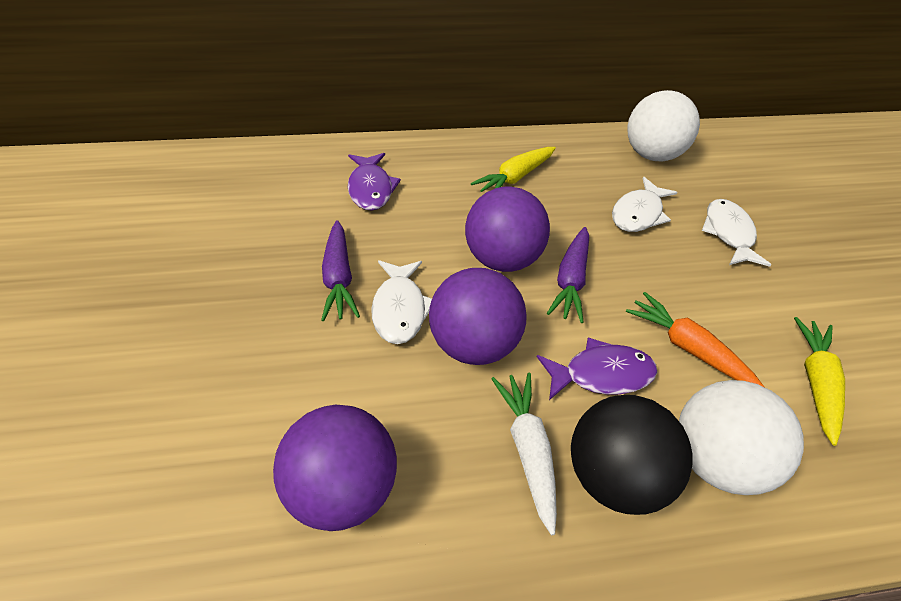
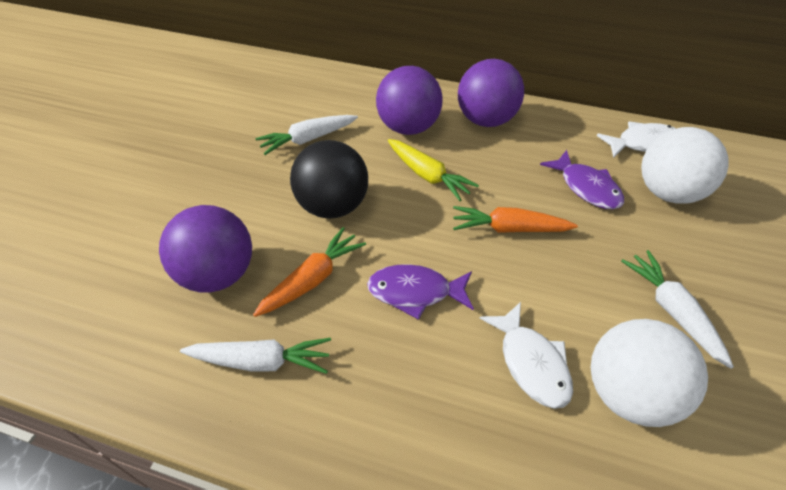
orange carrot: 1 -> 2
purple carrot: 2 -> 0
white carrot: 1 -> 3
white fish: 3 -> 2
yellow carrot: 2 -> 1

